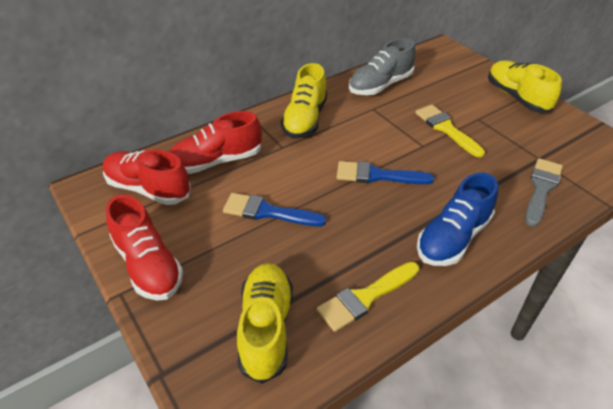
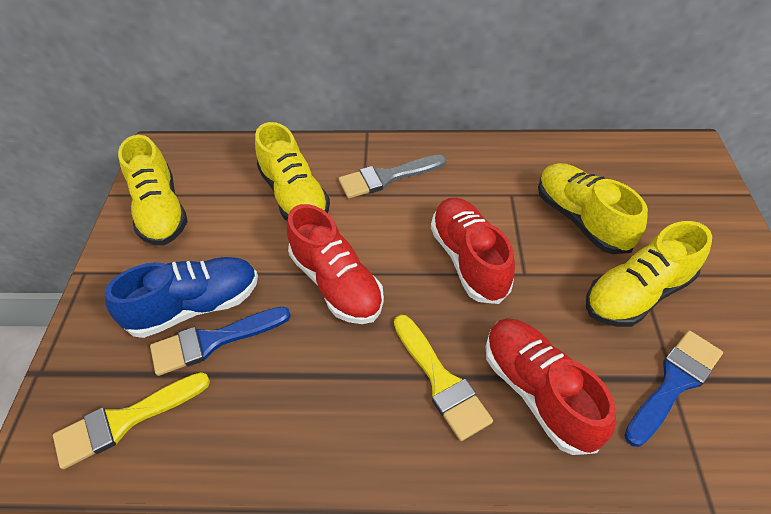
grey shoe: 1 -> 0
yellow shoe: 3 -> 4

